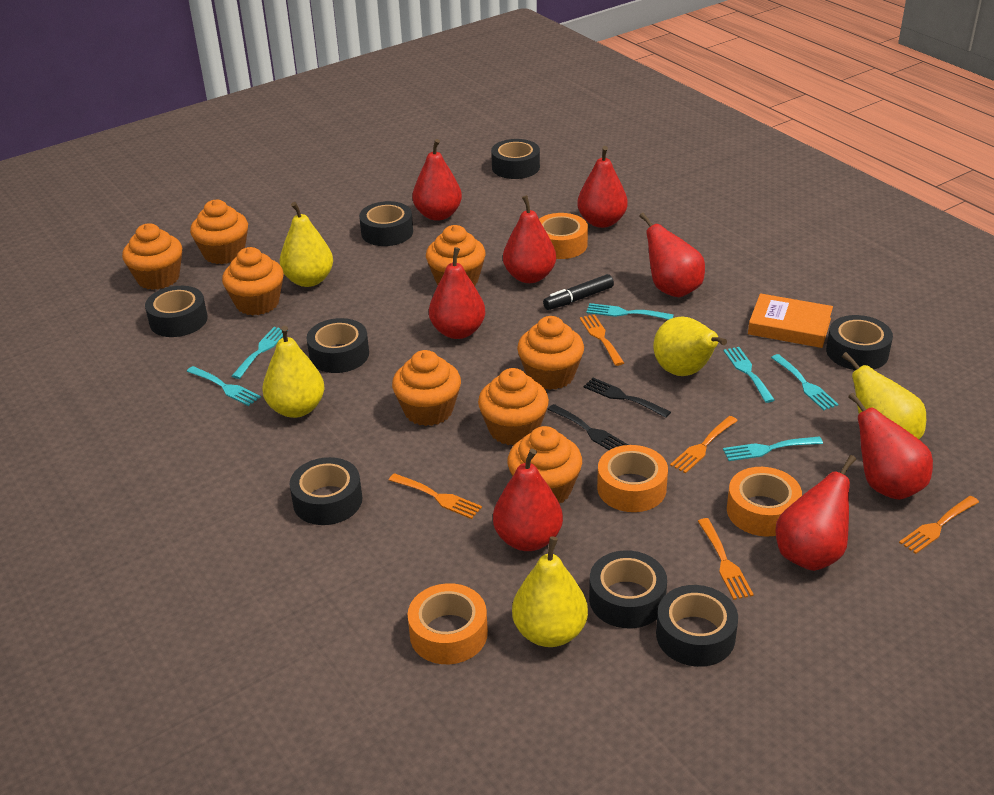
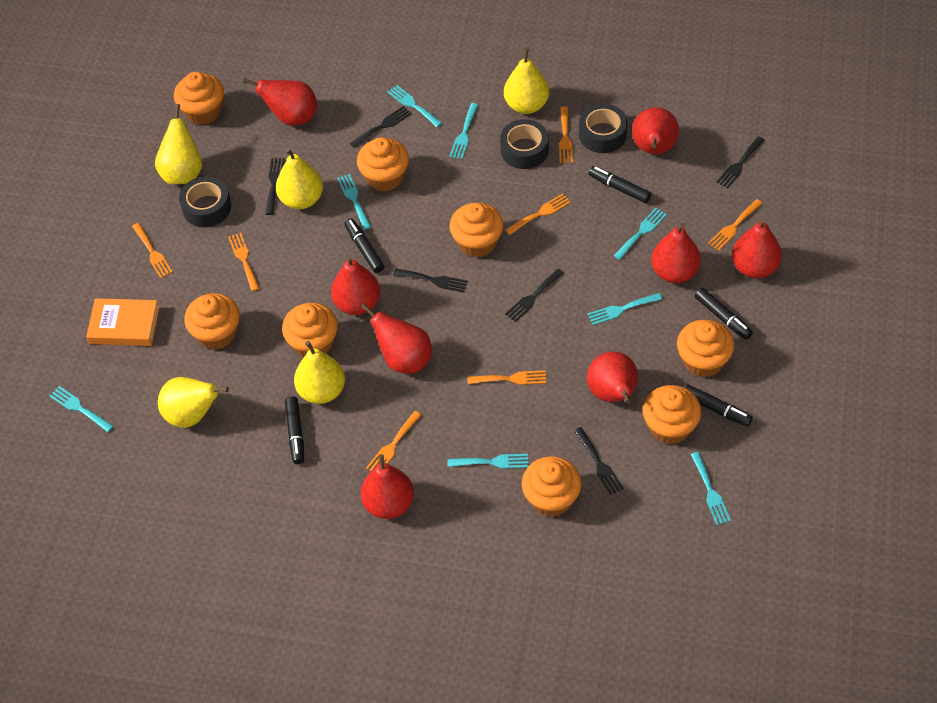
black fork: 2 -> 6
black marker: 1 -> 5
black tape: 8 -> 3
orange fork: 5 -> 7
orange tape: 4 -> 0
turquoise fork: 6 -> 8

